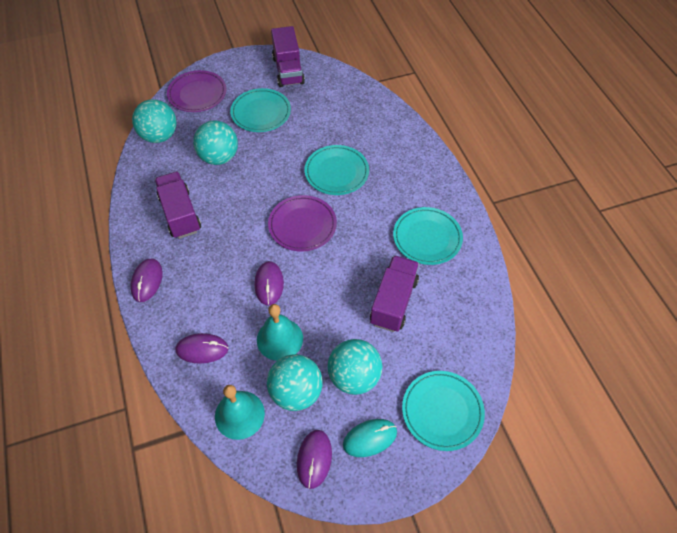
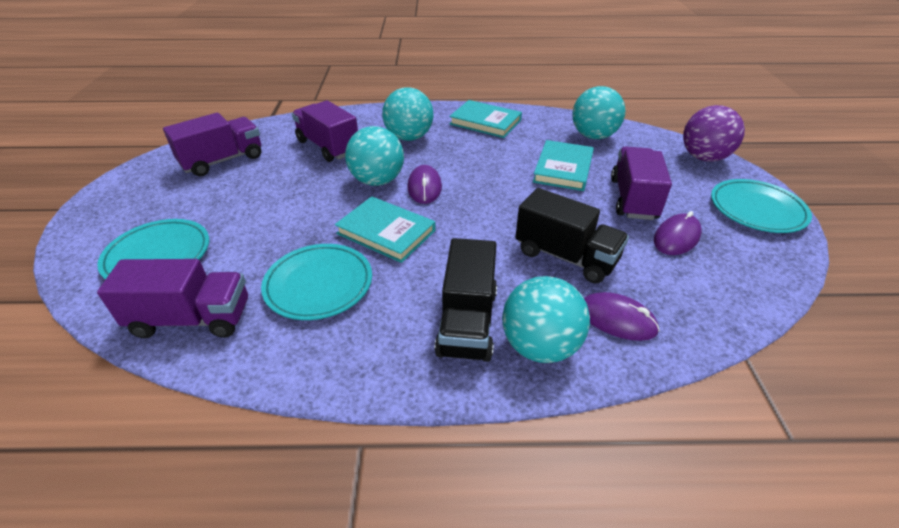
black truck: 0 -> 2
purple ball: 0 -> 1
purple mouse: 4 -> 3
purple plate: 2 -> 0
purple truck: 3 -> 4
turquoise bell: 2 -> 0
turquoise book: 0 -> 3
turquoise mouse: 1 -> 0
turquoise plate: 4 -> 3

